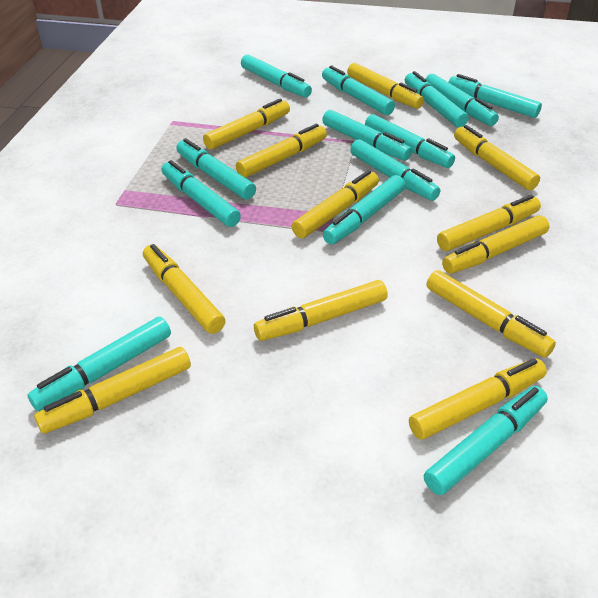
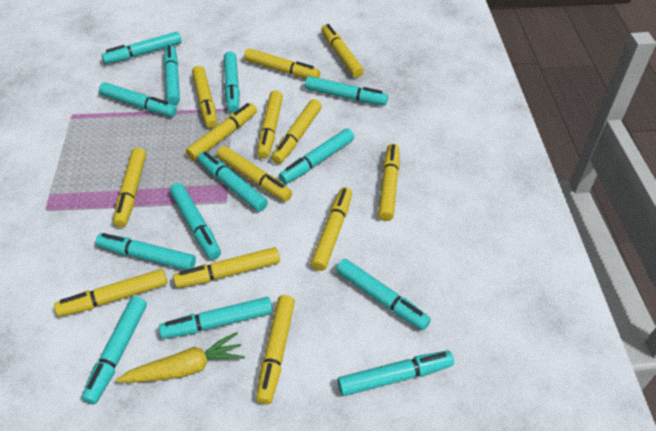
yellow carrot: 0 -> 1
yellow marker: 12 -> 13

